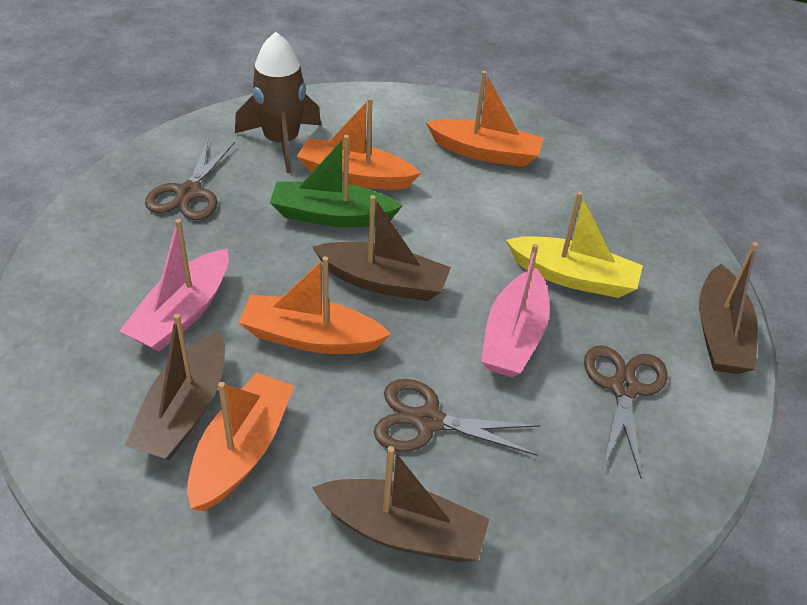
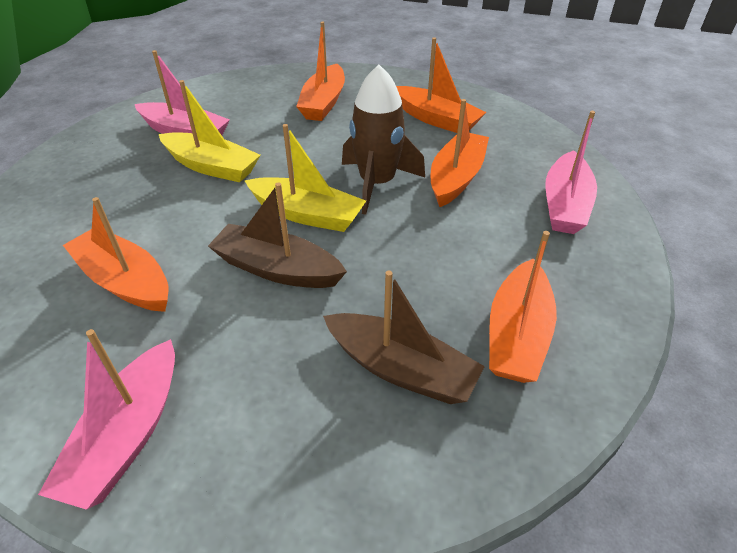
brown boat: 4 -> 2
brown scissors: 3 -> 0
green boat: 1 -> 0
orange boat: 4 -> 5
pink boat: 2 -> 3
yellow boat: 1 -> 2

